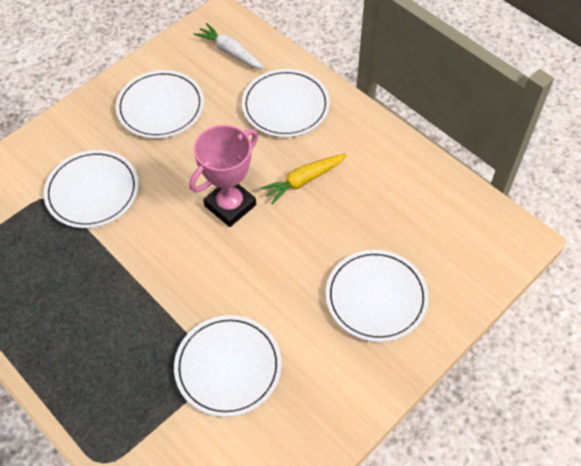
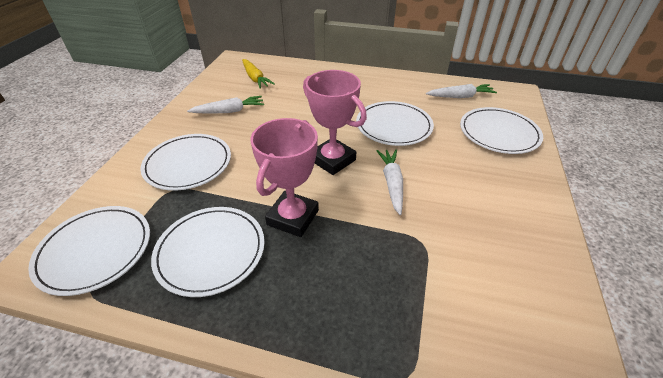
pink trophy: 1 -> 2
white carrot: 1 -> 3

